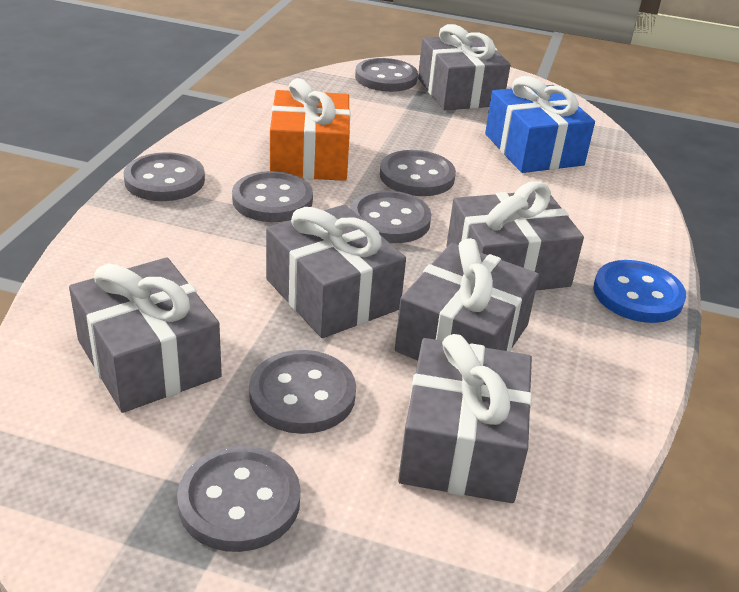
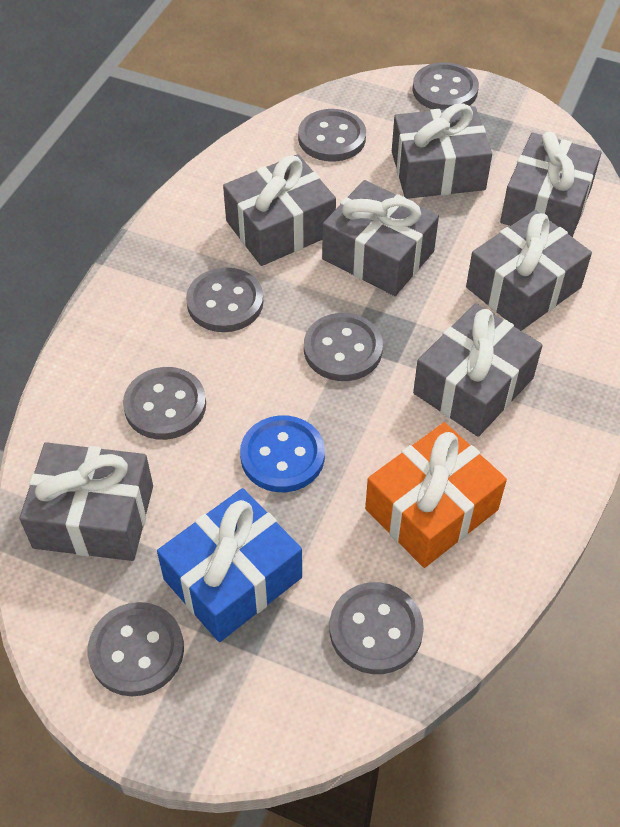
grey gift: 6 -> 7

